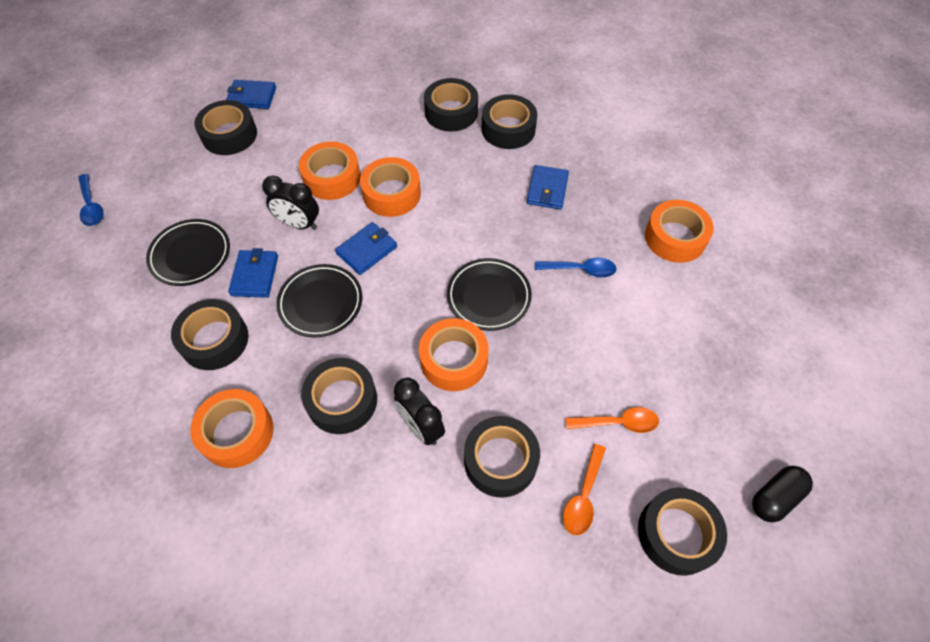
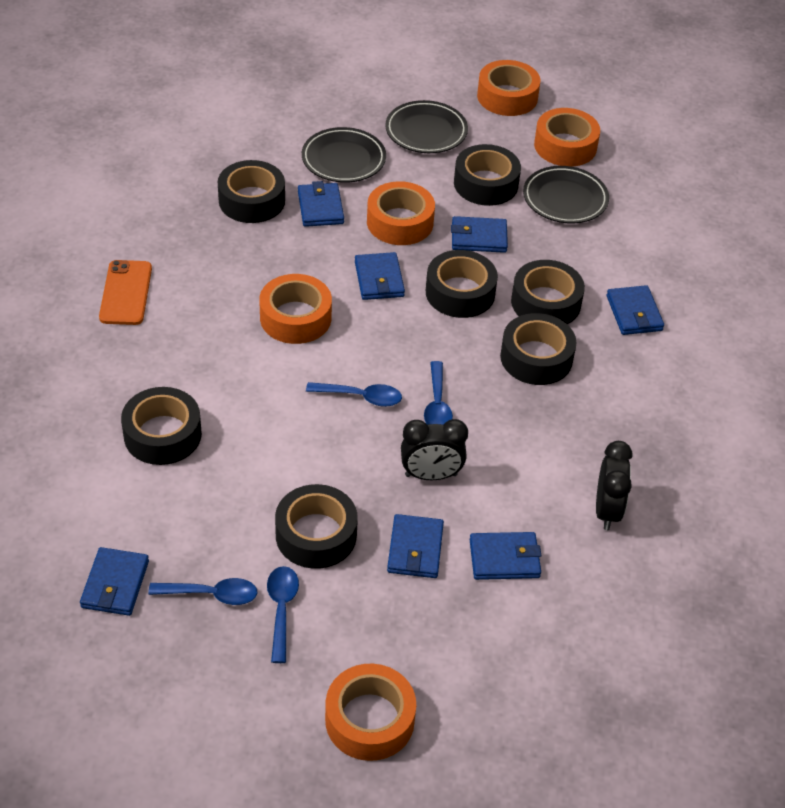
black capsule: 1 -> 0
blue spoon: 2 -> 4
blue wallet: 4 -> 7
orange phone: 0 -> 1
orange spoon: 2 -> 0

